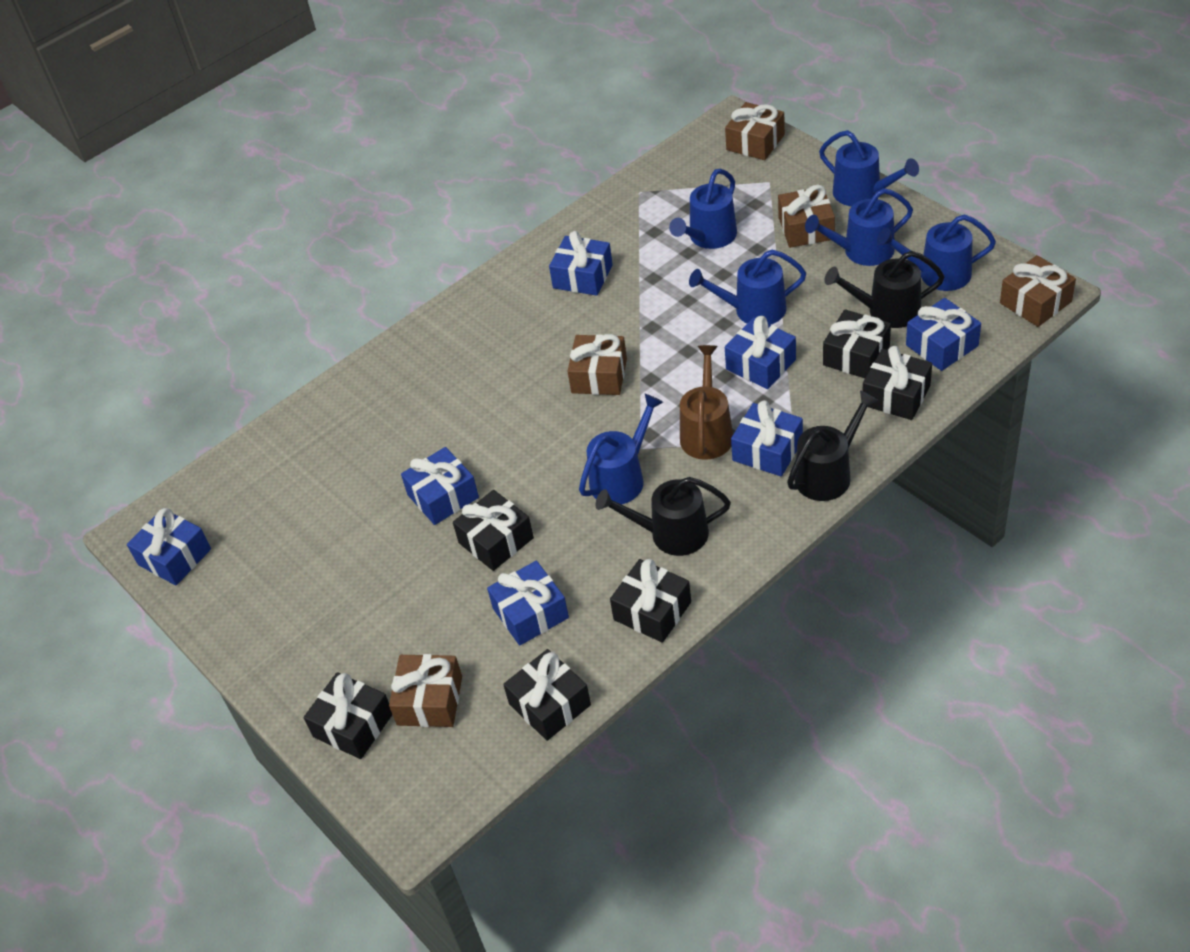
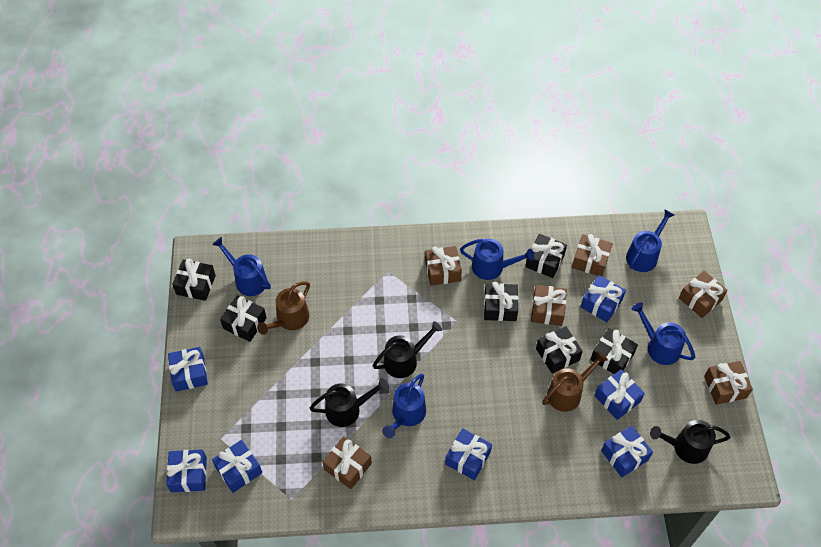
blue watering can: 6 -> 5
brown gift: 5 -> 6
brown watering can: 1 -> 2

